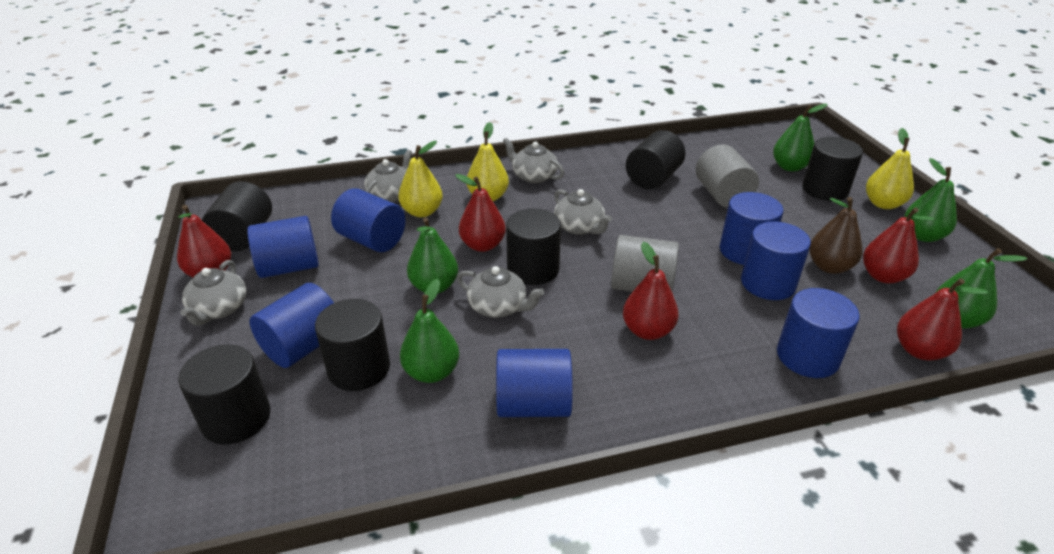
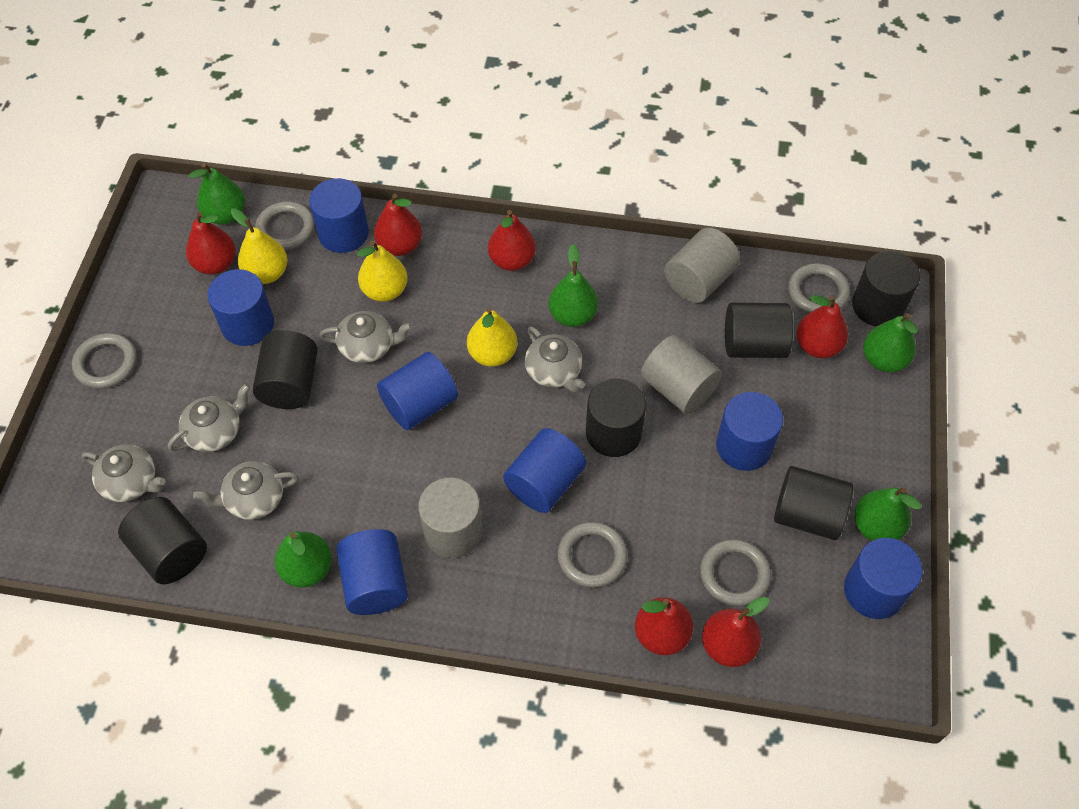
brown pear: 1 -> 0
grey cylinder: 2 -> 3
grey ring: 0 -> 5
red pear: 5 -> 6

